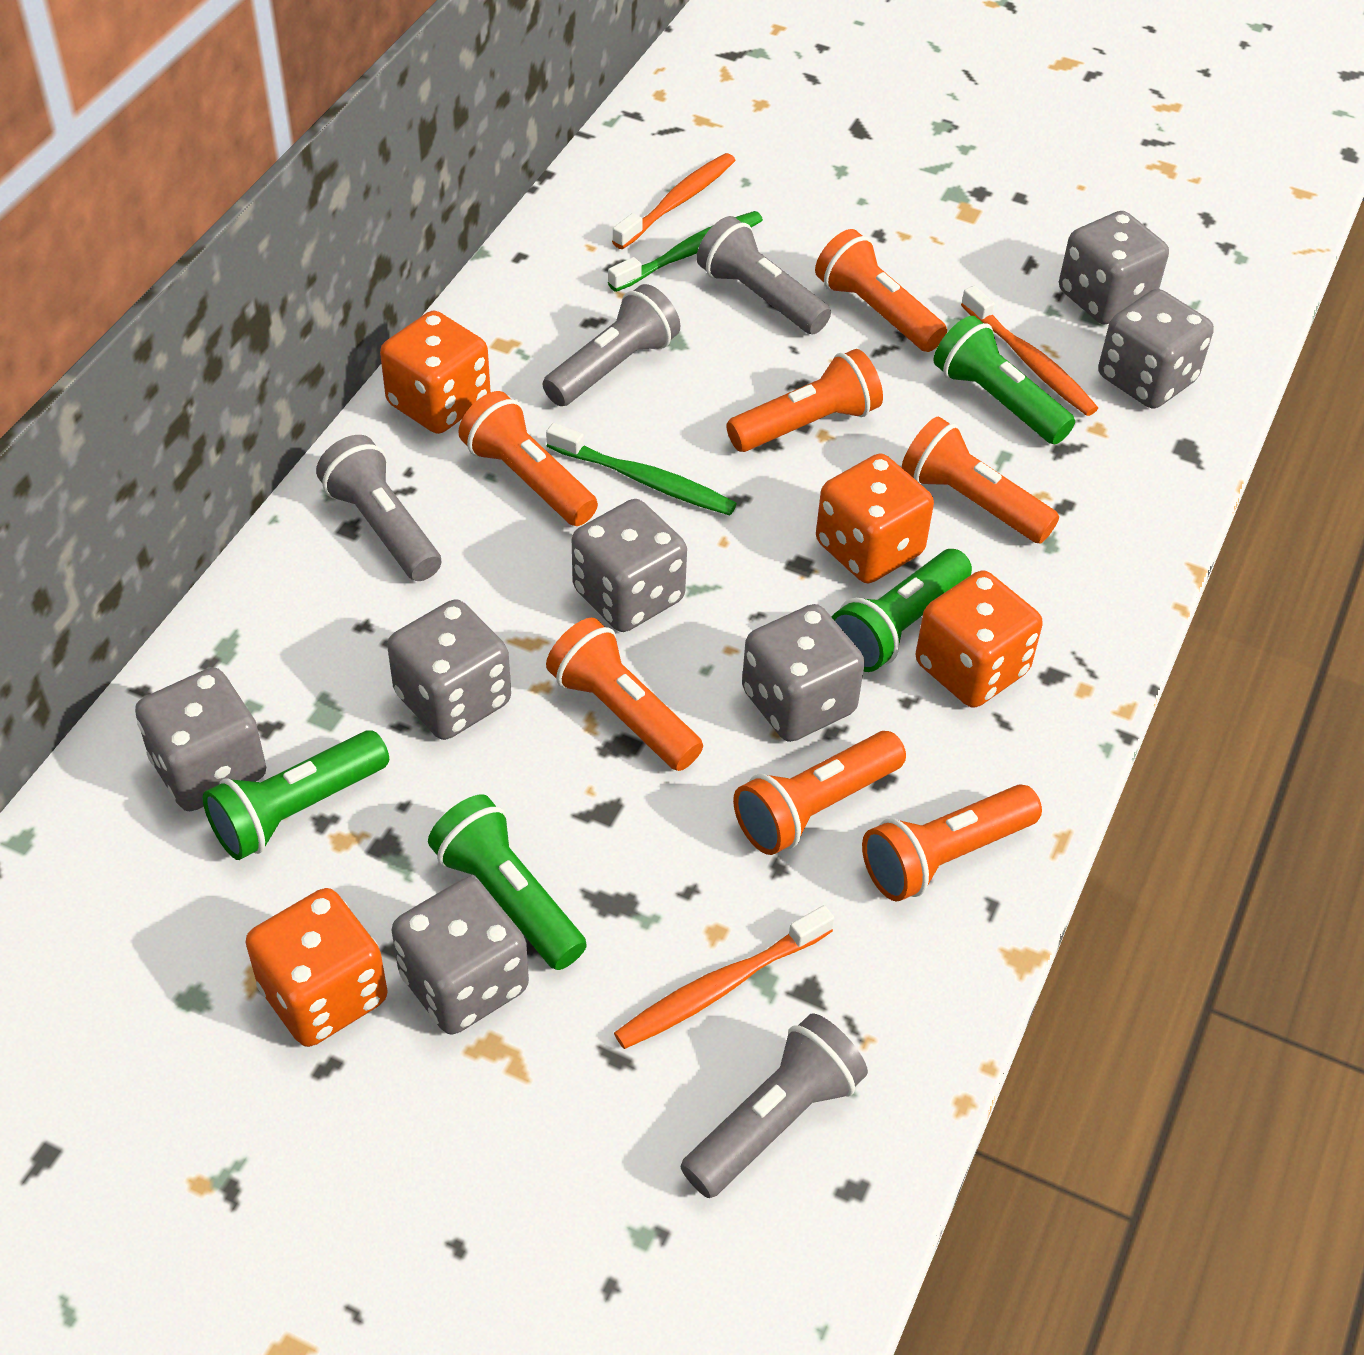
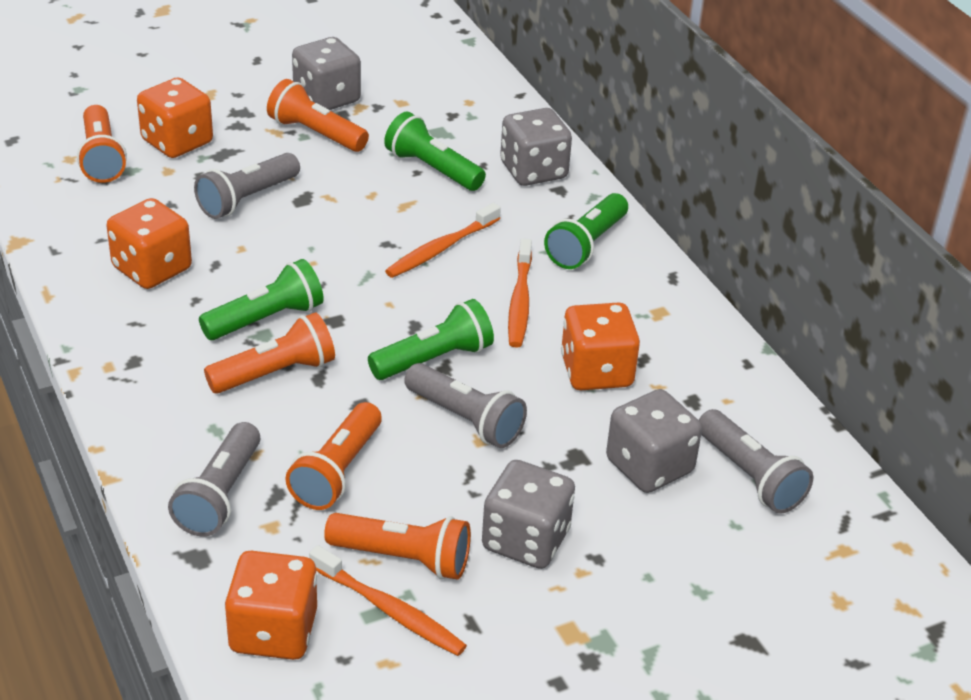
green toothbrush: 2 -> 0
grey dice: 7 -> 4
orange flashlight: 7 -> 5

